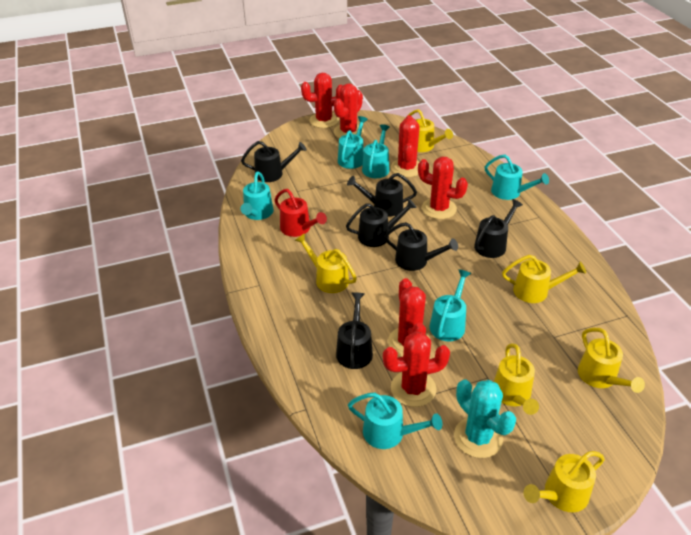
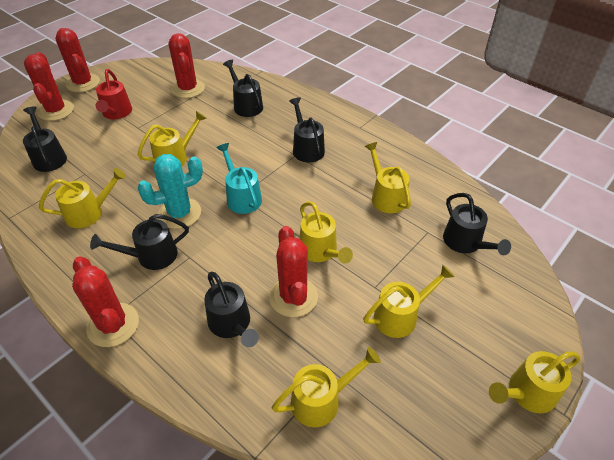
red cactus: 6 -> 5
turquoise watering can: 6 -> 1
yellow watering can: 6 -> 7

